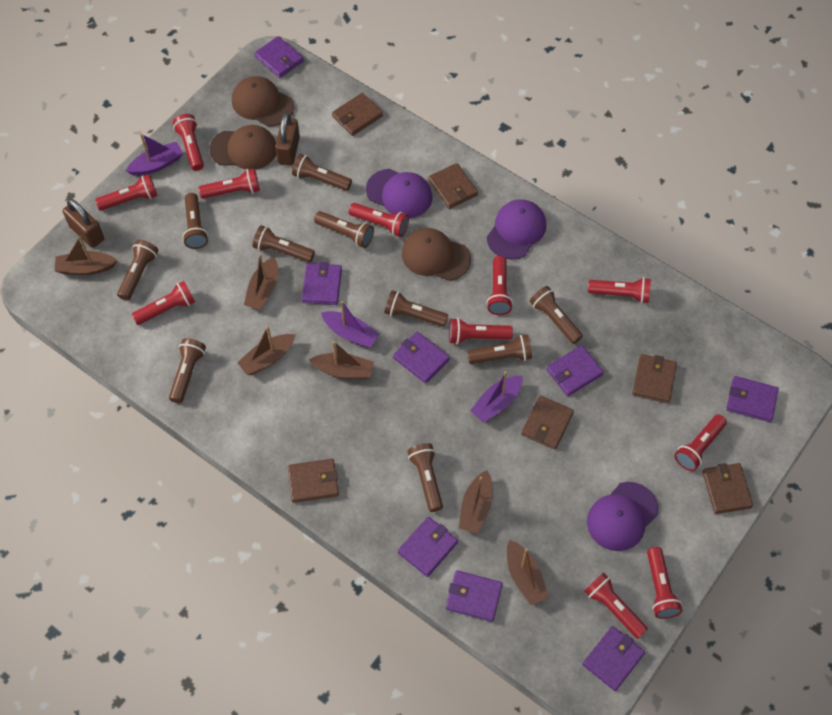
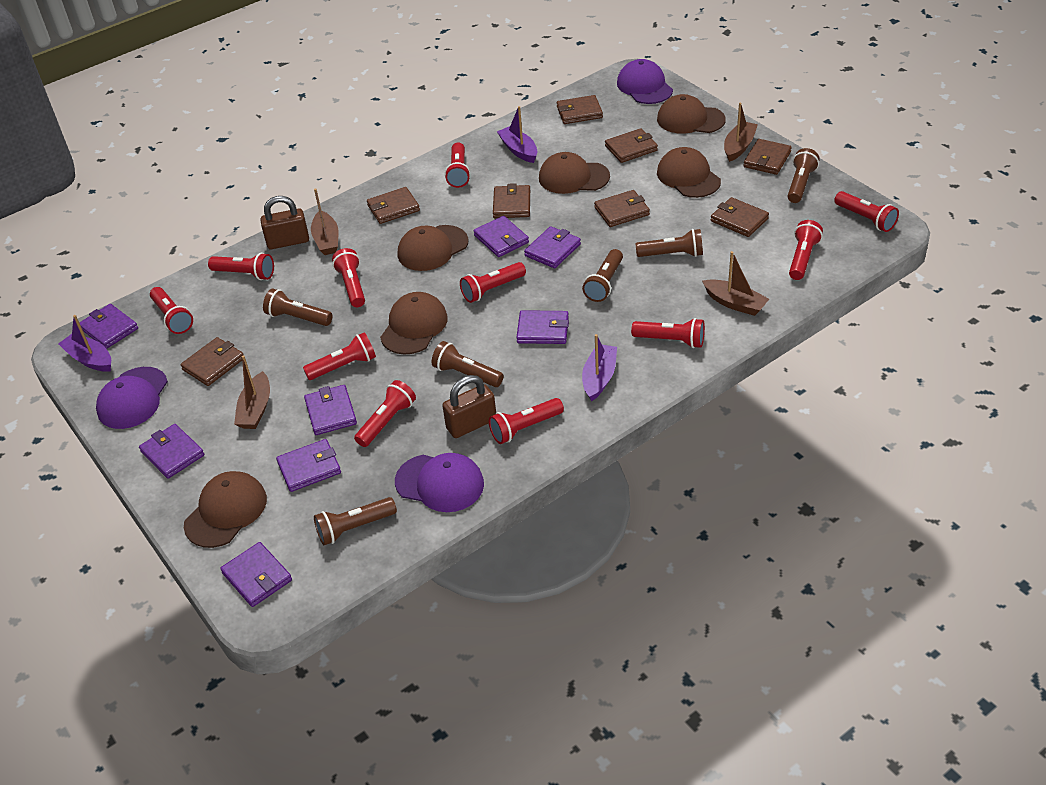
brown boat: 6 -> 4
brown cap: 3 -> 6
brown flashlight: 10 -> 6
brown wallet: 6 -> 8

